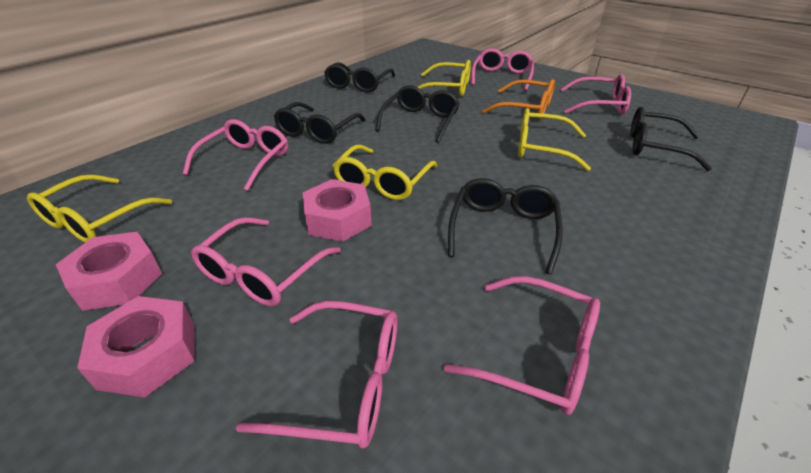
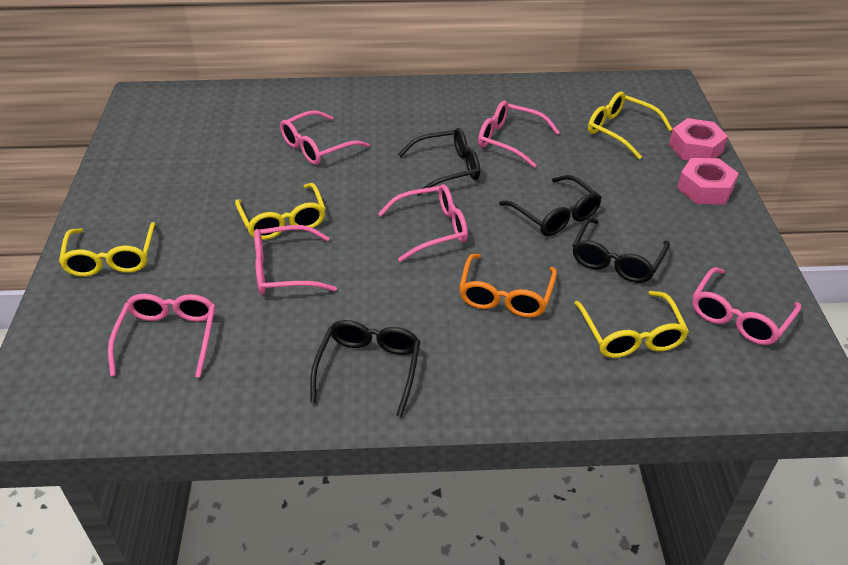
black glasses: 5 -> 4
pink nut: 3 -> 2

